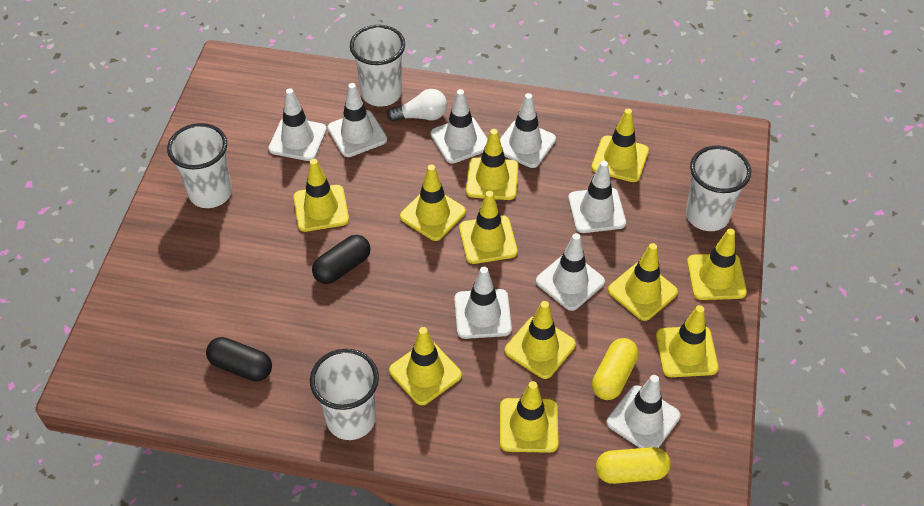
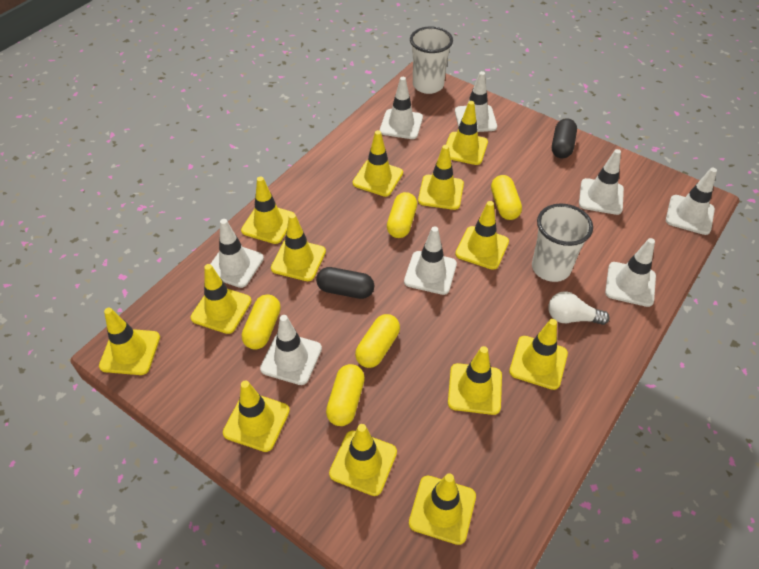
white cup: 4 -> 2
yellow capsule: 2 -> 5
yellow traffic cone: 11 -> 13

